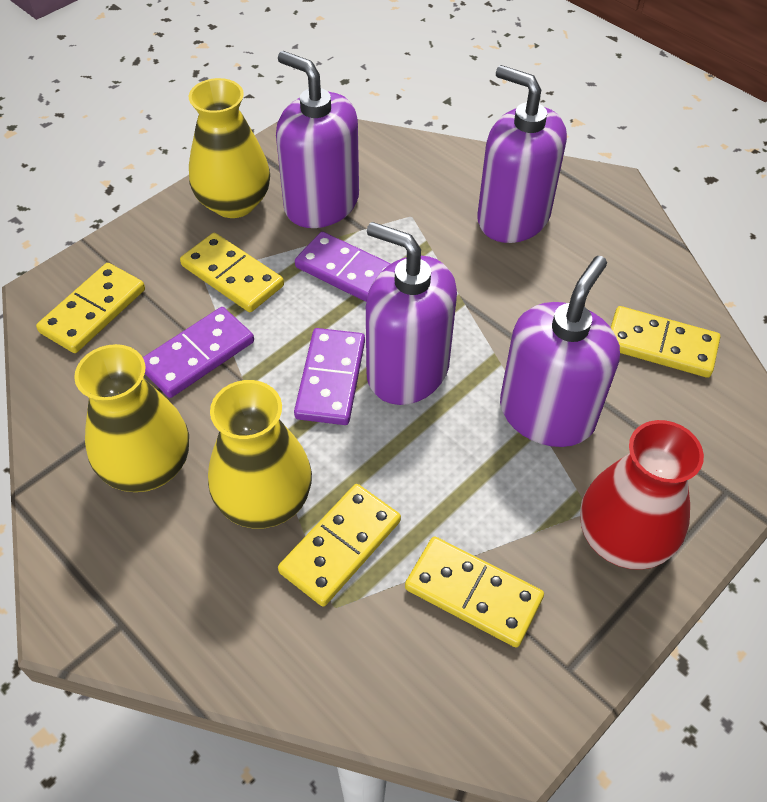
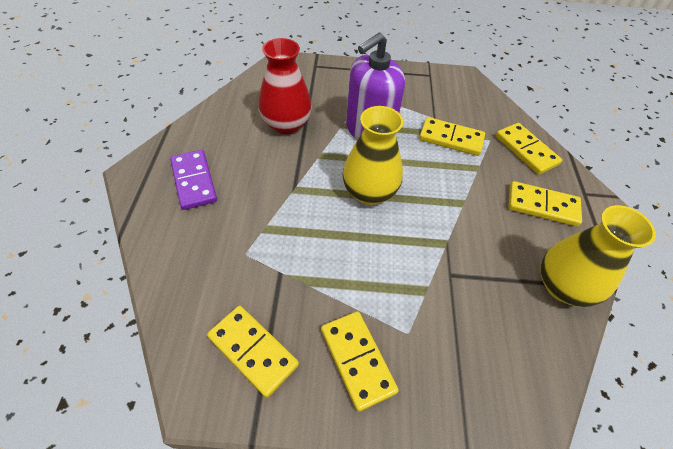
purple domino: 3 -> 1
purple soap dispenser: 4 -> 1
yellow vase: 3 -> 2

